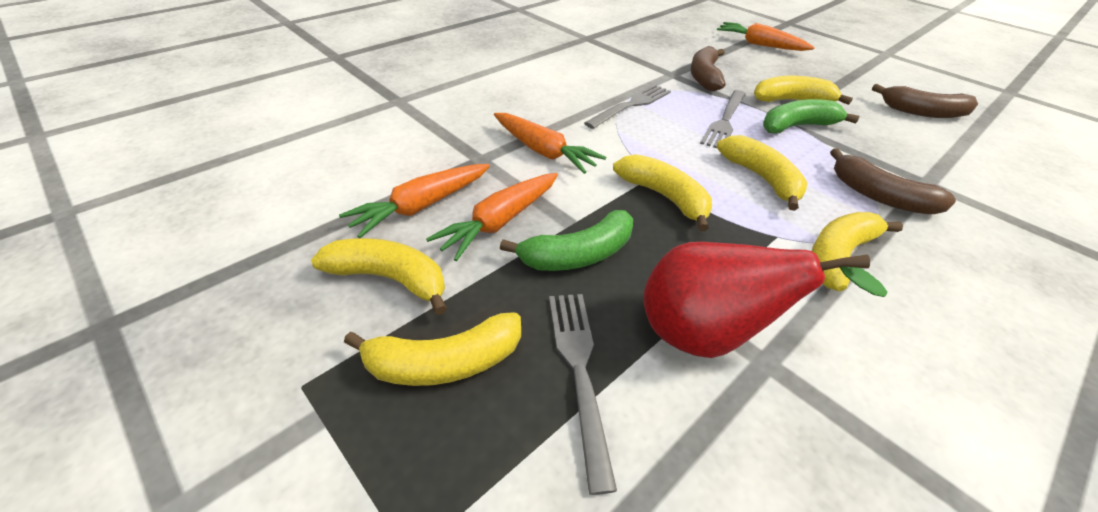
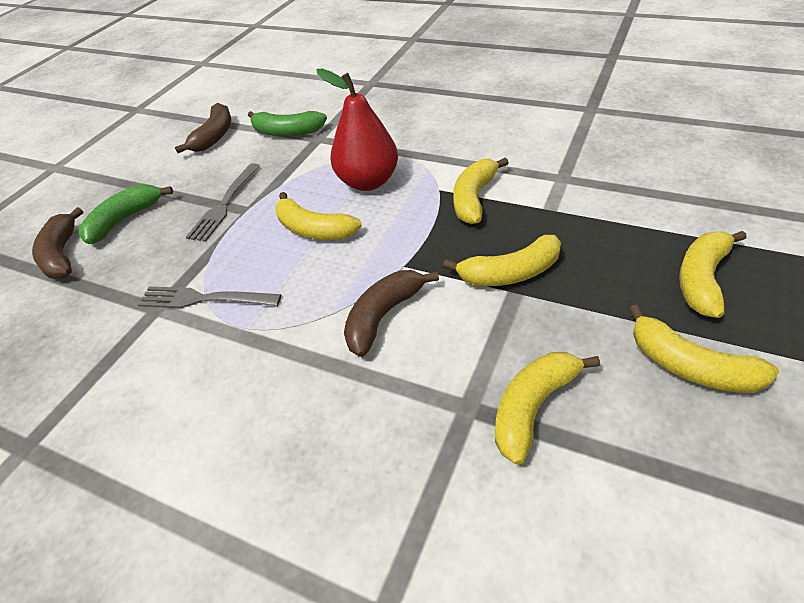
grey fork: 3 -> 2
orange carrot: 4 -> 0

